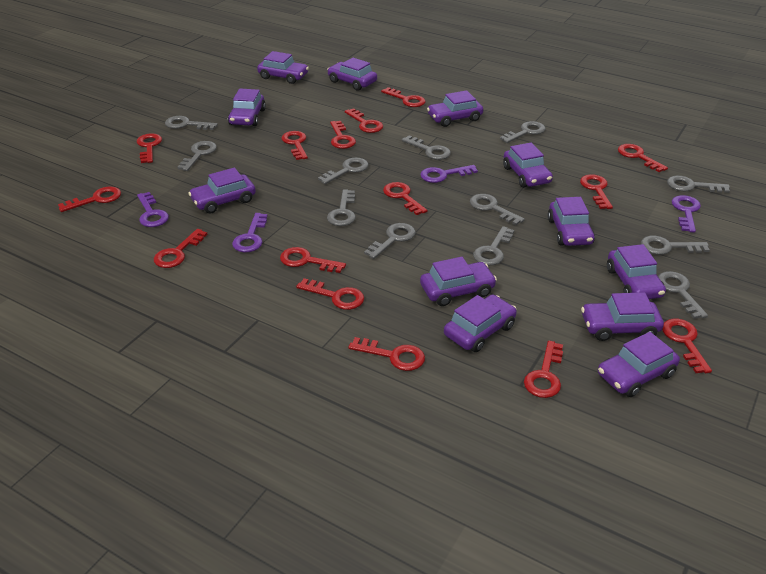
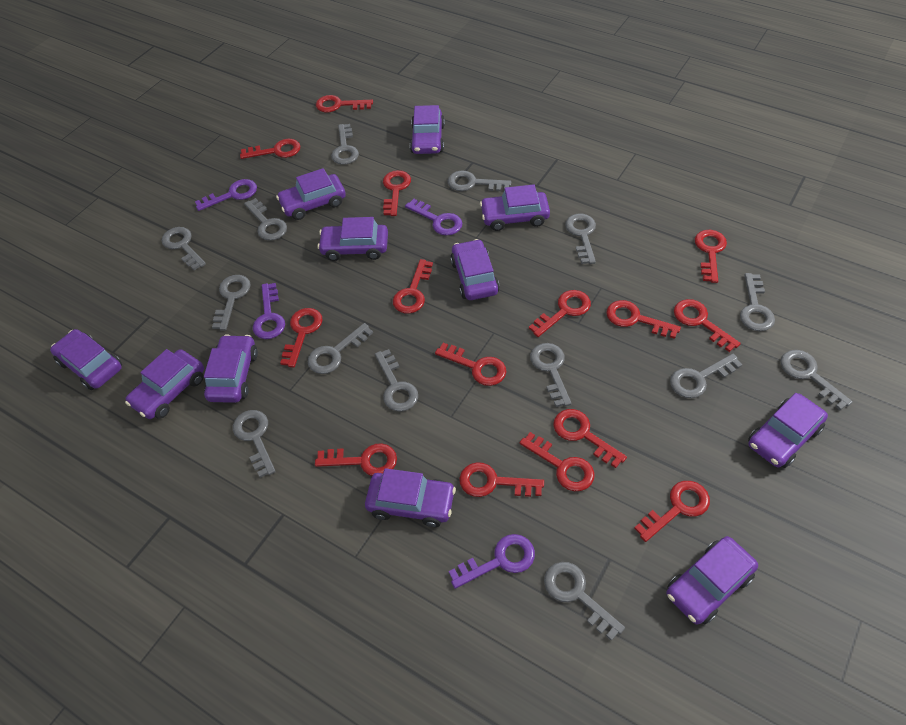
grey key: 12 -> 14
purple car: 12 -> 11

